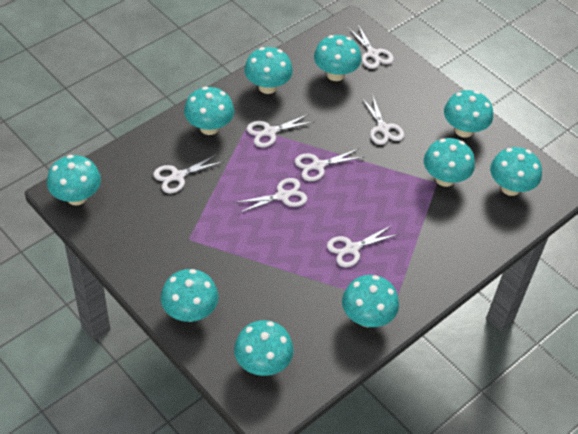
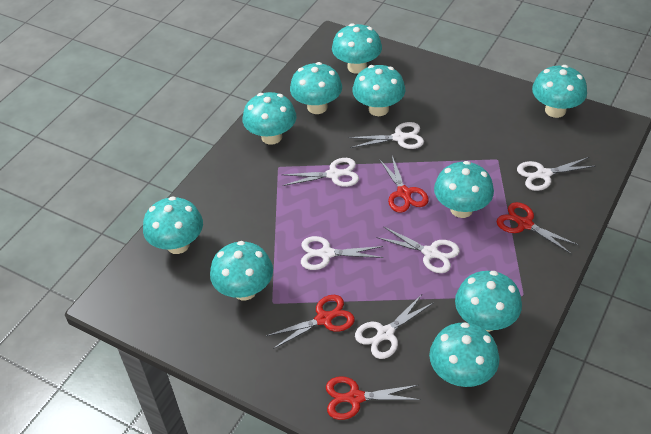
red scissors: 0 -> 4
white scissors: 7 -> 6

